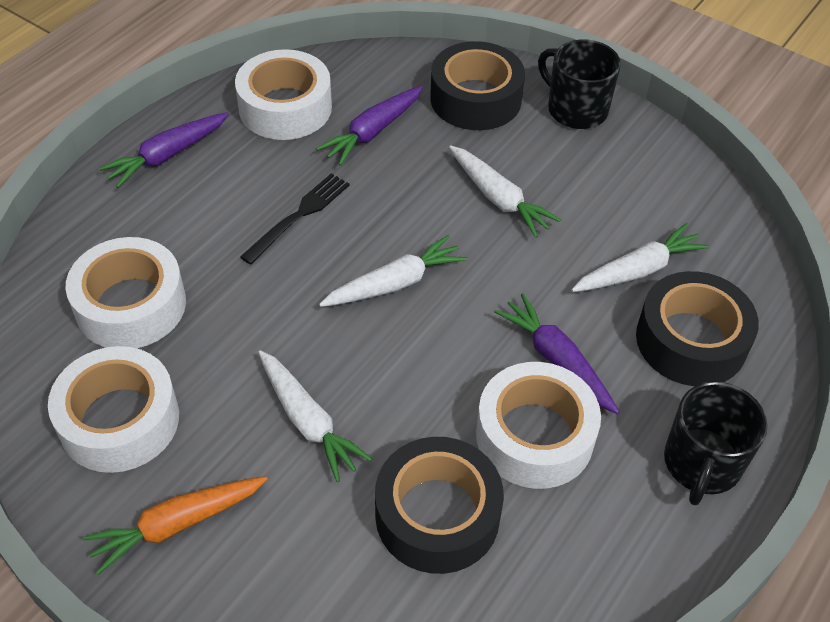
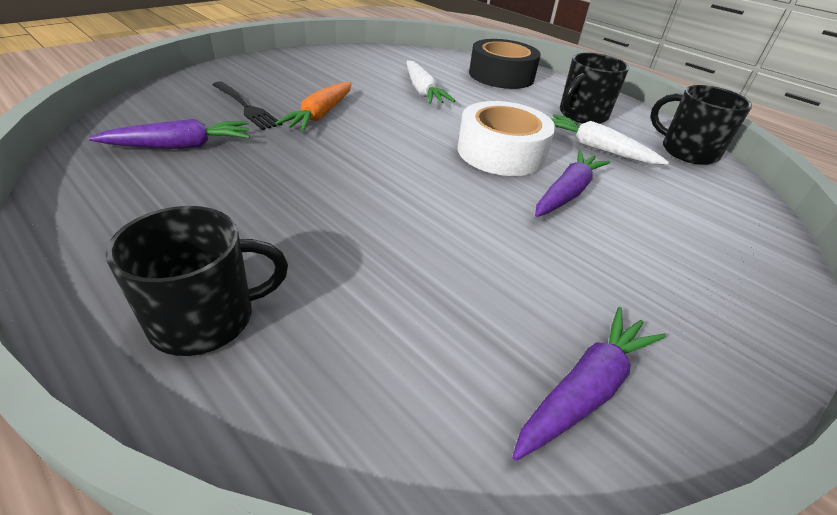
black mug: 2 -> 3
black tape: 3 -> 1
white carrot: 4 -> 2
white tape: 4 -> 1

